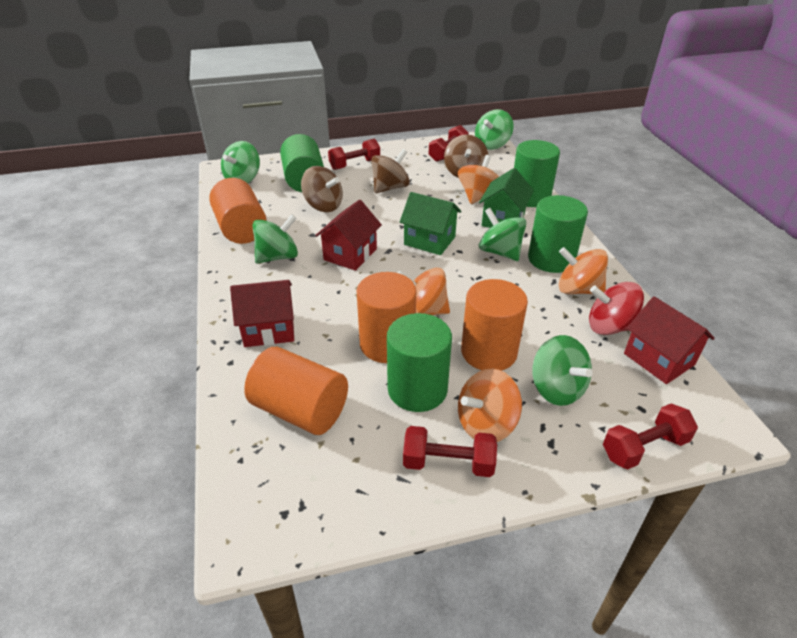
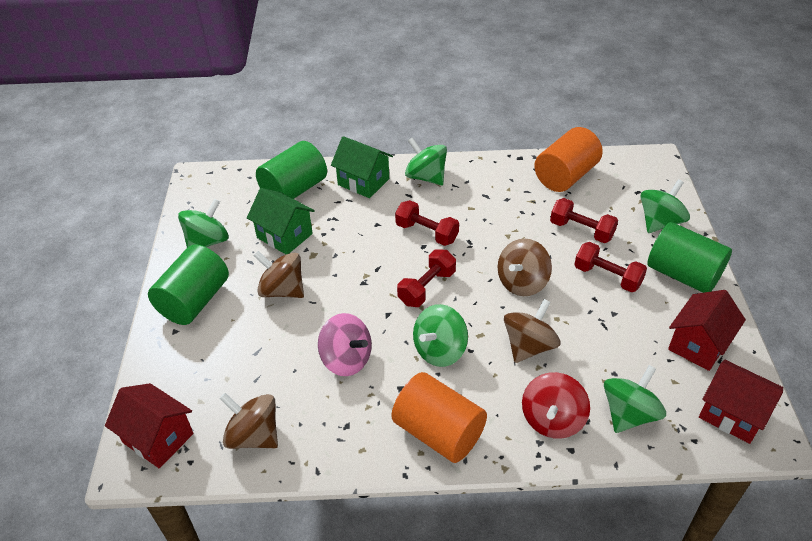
brown spinning top: 3 -> 4
green cylinder: 4 -> 3
orange cylinder: 4 -> 2
orange spinning top: 4 -> 0
pink spinning top: 0 -> 1

